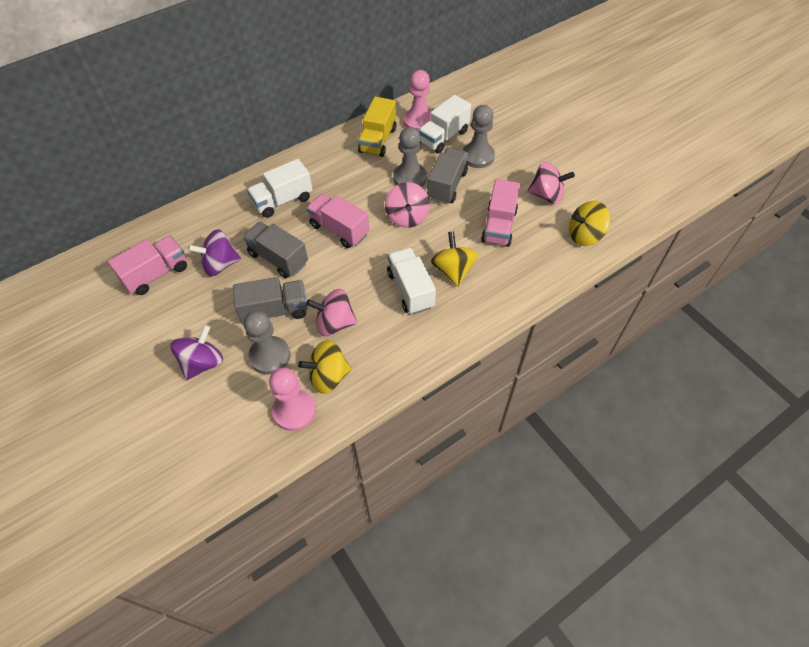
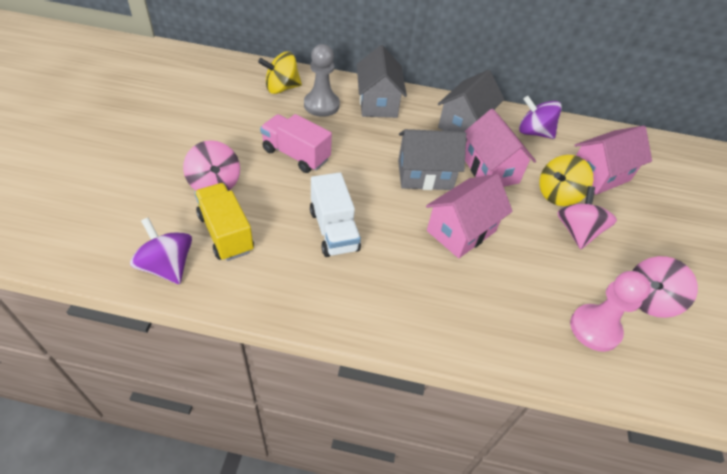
grey house: 0 -> 3
grey pawn: 3 -> 1
grey truck: 3 -> 0
pink house: 0 -> 3
pink pawn: 2 -> 1
pink truck: 3 -> 1
white truck: 3 -> 1
yellow spinning top: 3 -> 2

